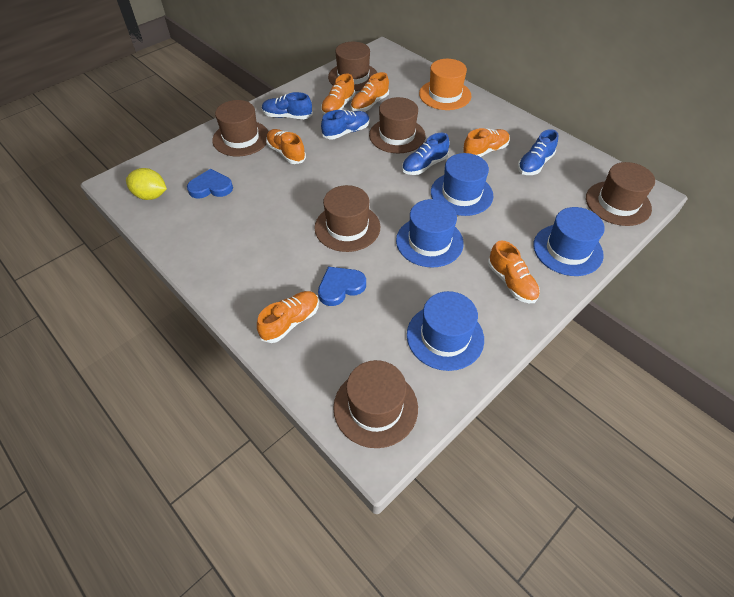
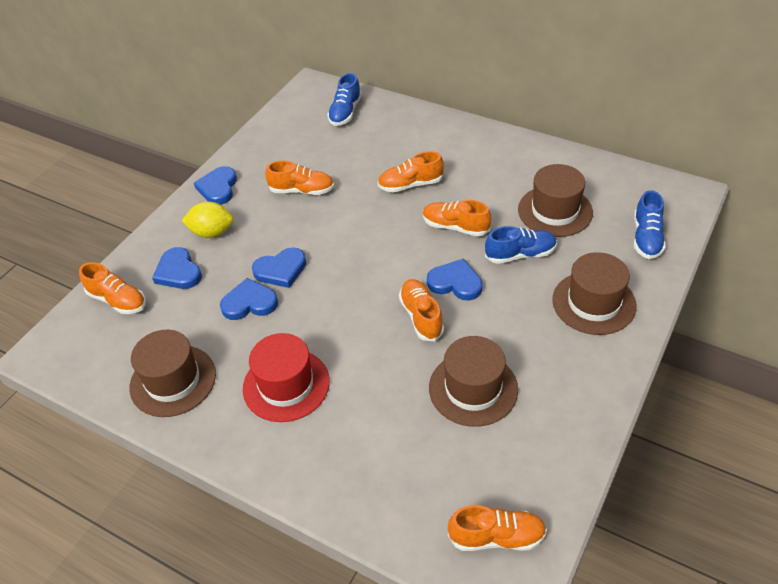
blue hat: 4 -> 0
blue heart: 2 -> 5
blue shoe: 4 -> 3
brown hat: 6 -> 4
orange hat: 1 -> 0
red hat: 0 -> 1

